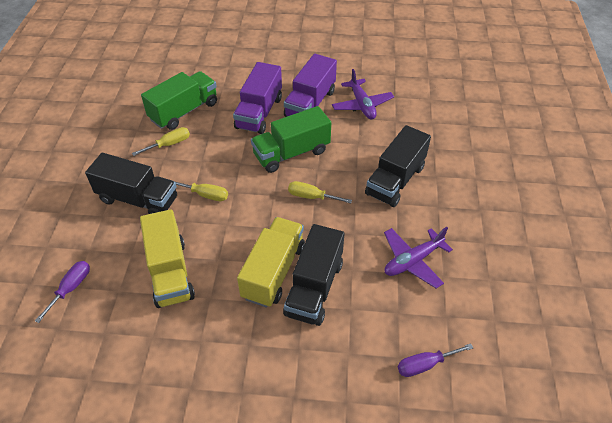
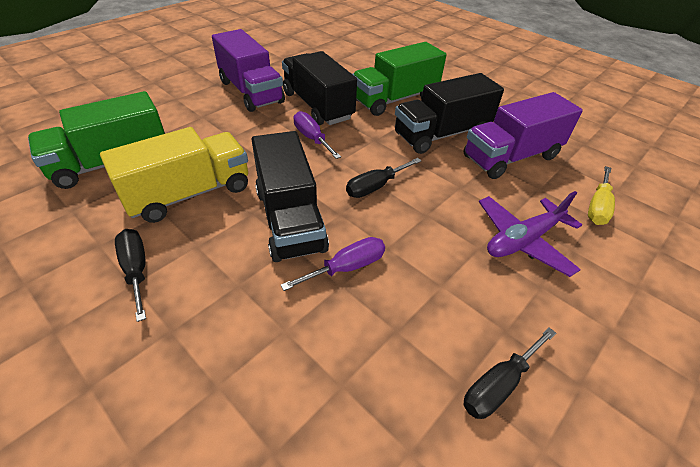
black screwdriver: 0 -> 3
purple plane: 2 -> 1
yellow screwdriver: 3 -> 1
yellow truck: 2 -> 1

